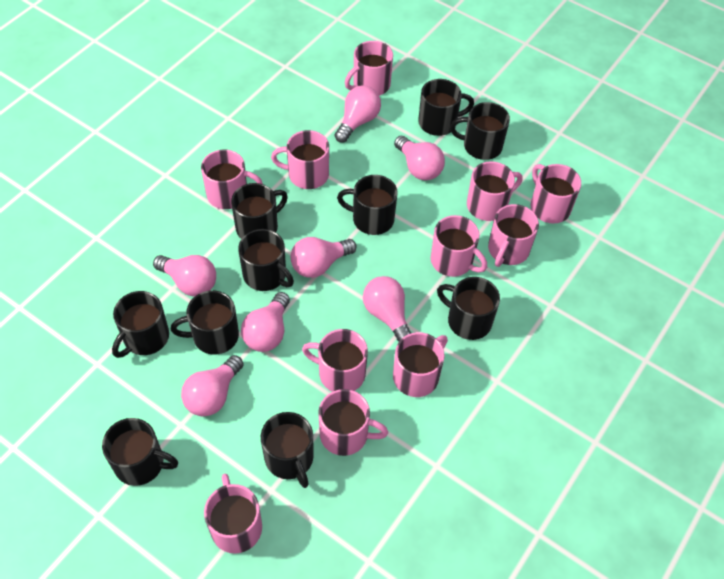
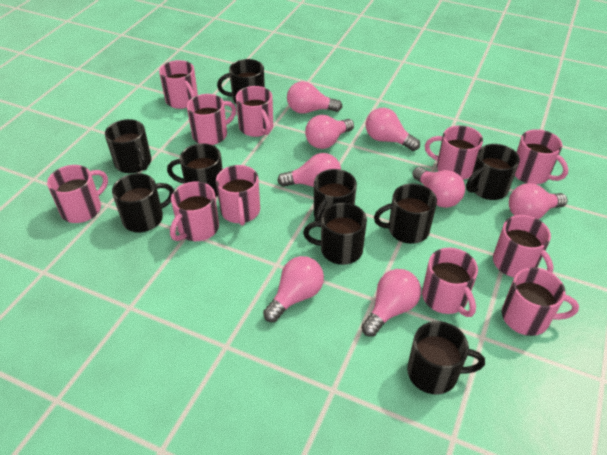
black mug: 10 -> 9
pink light bulb: 7 -> 8

